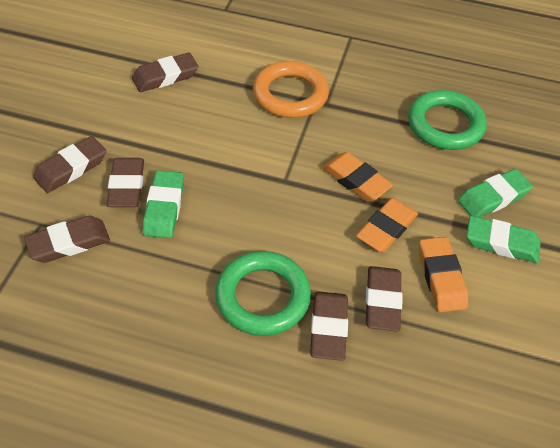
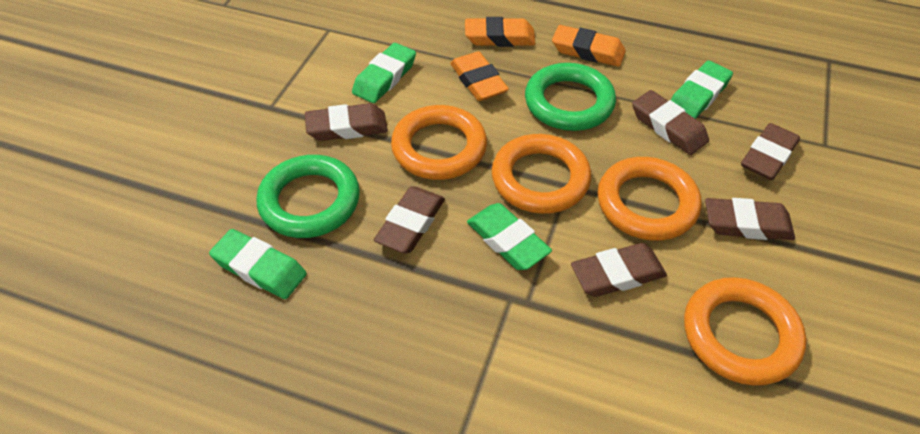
green eraser: 3 -> 4
orange ring: 1 -> 4

